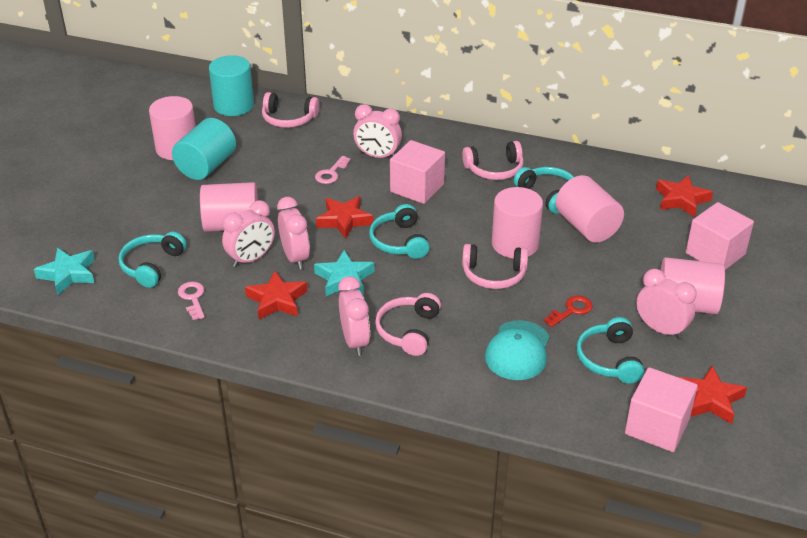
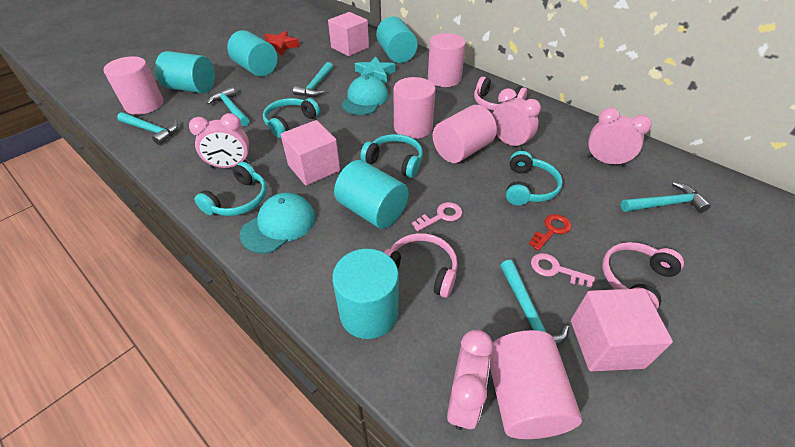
pink clock: 5 -> 4
pink headphones: 4 -> 3
red star: 4 -> 1
turquoise cap: 1 -> 2
turquoise cylinder: 2 -> 5
turquoise hammer: 0 -> 5
turquoise star: 2 -> 1

